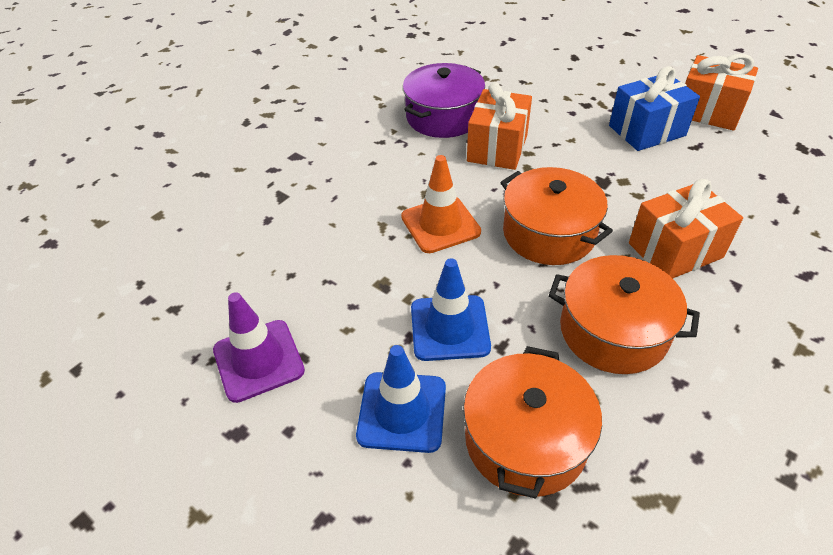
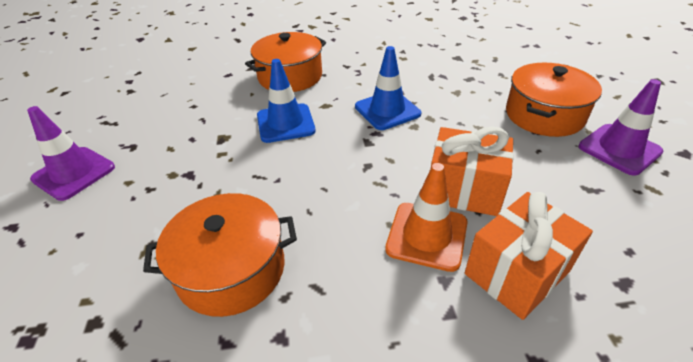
blue gift: 1 -> 0
orange gift: 3 -> 2
purple pot: 1 -> 0
purple traffic cone: 1 -> 2

